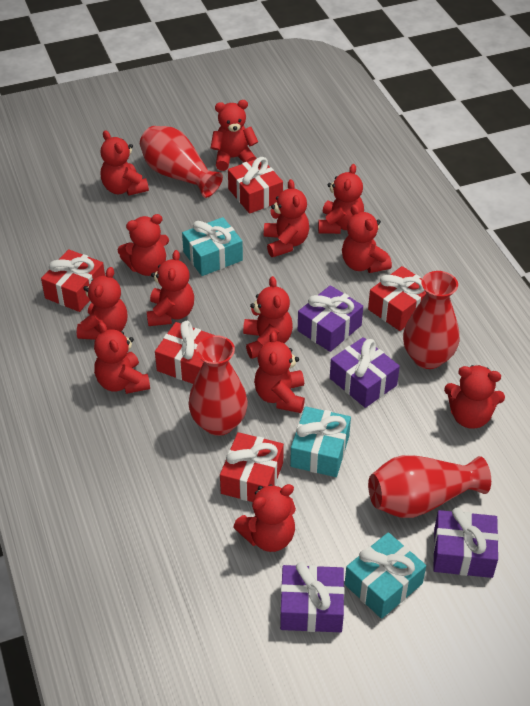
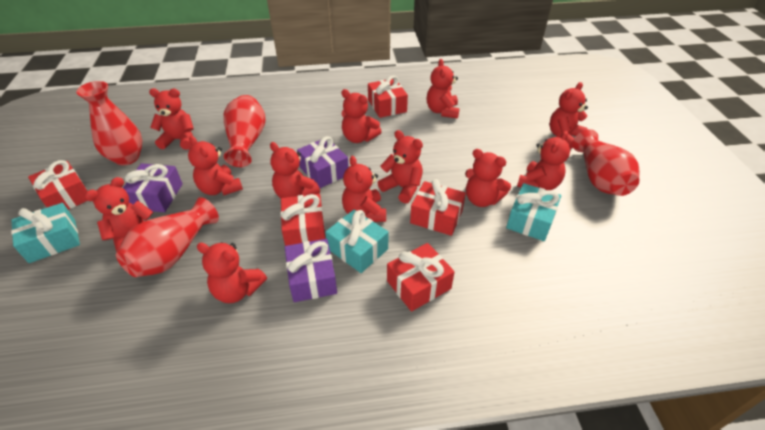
purple gift: 4 -> 3
red teddy bear: 13 -> 12

